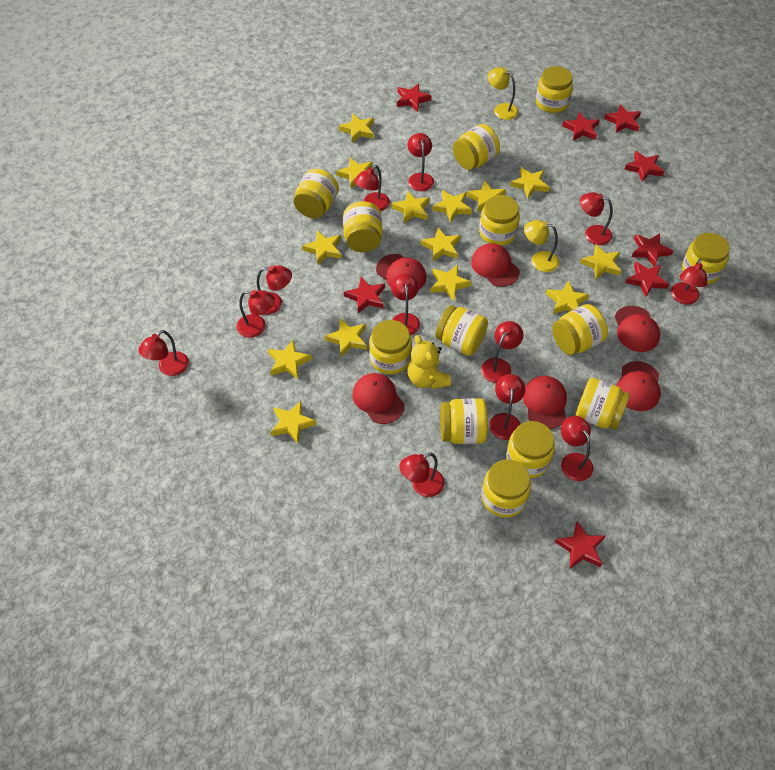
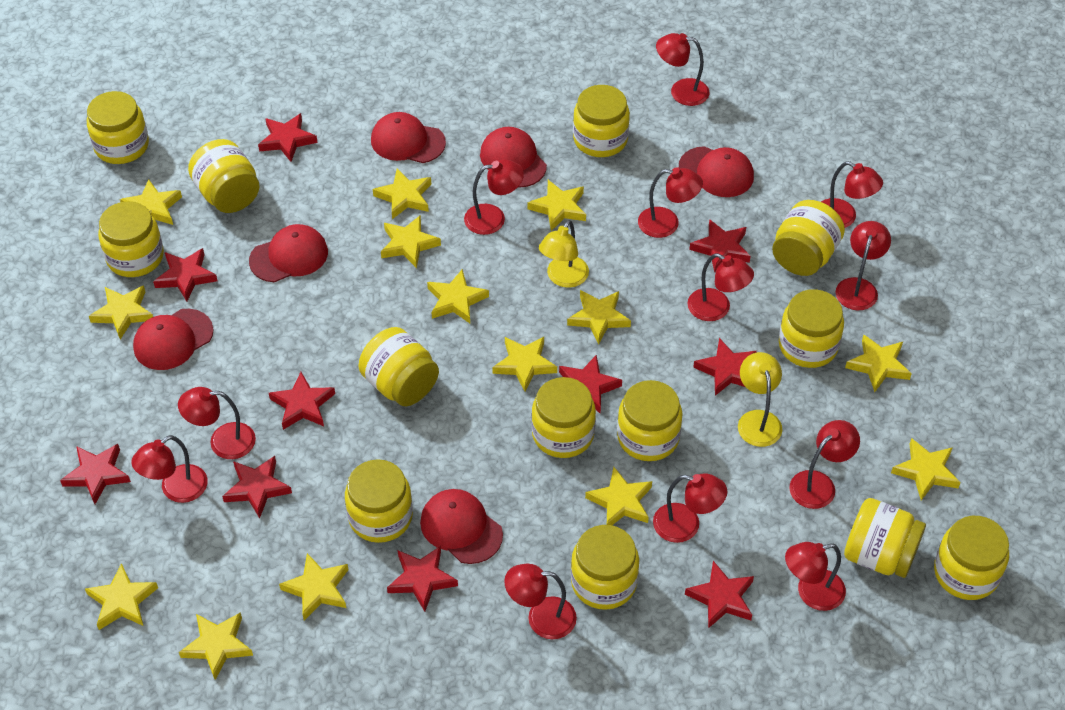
red star: 8 -> 10
yellow teddy bear: 1 -> 0

